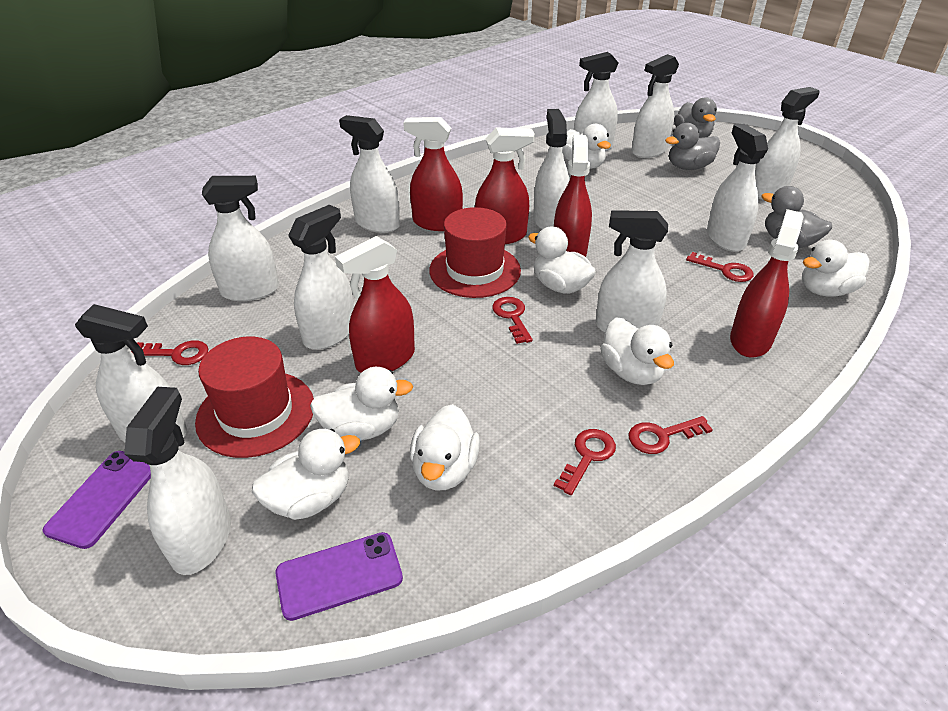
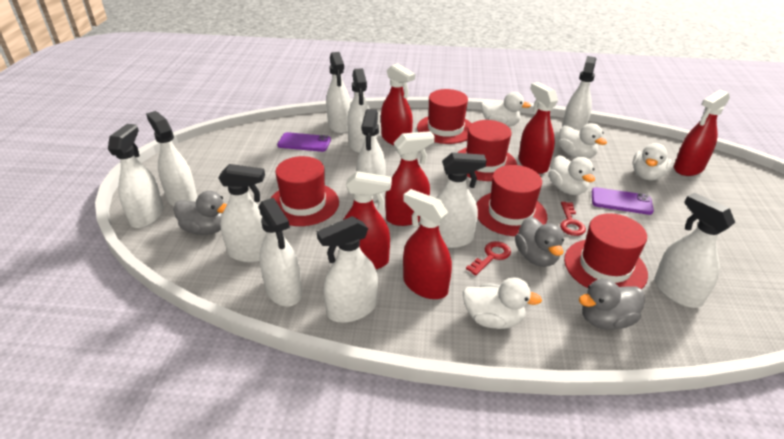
red hat: 2 -> 5
red key: 5 -> 2
red spray bottle: 5 -> 6
white duck: 7 -> 5

